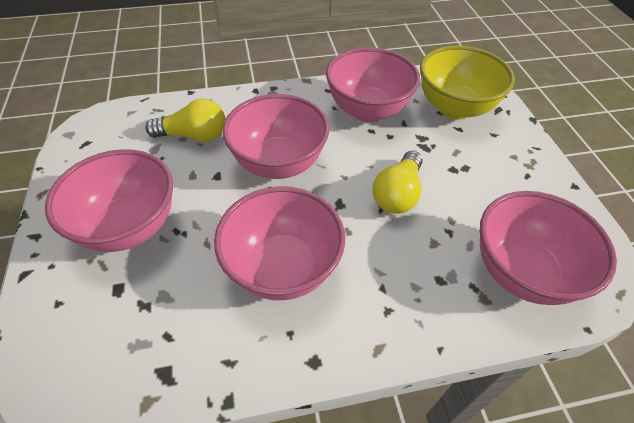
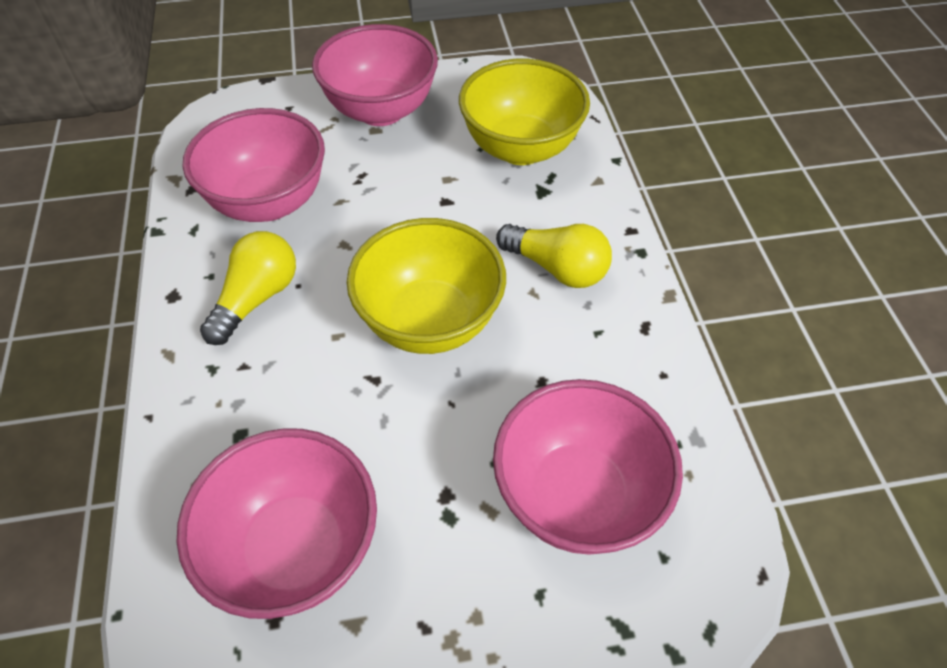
pink bowl: 5 -> 4
yellow bowl: 1 -> 2

